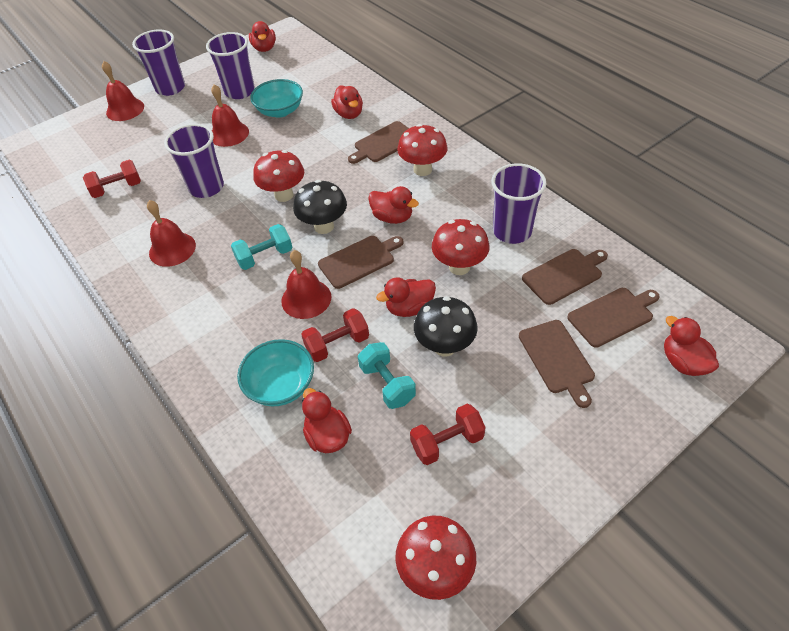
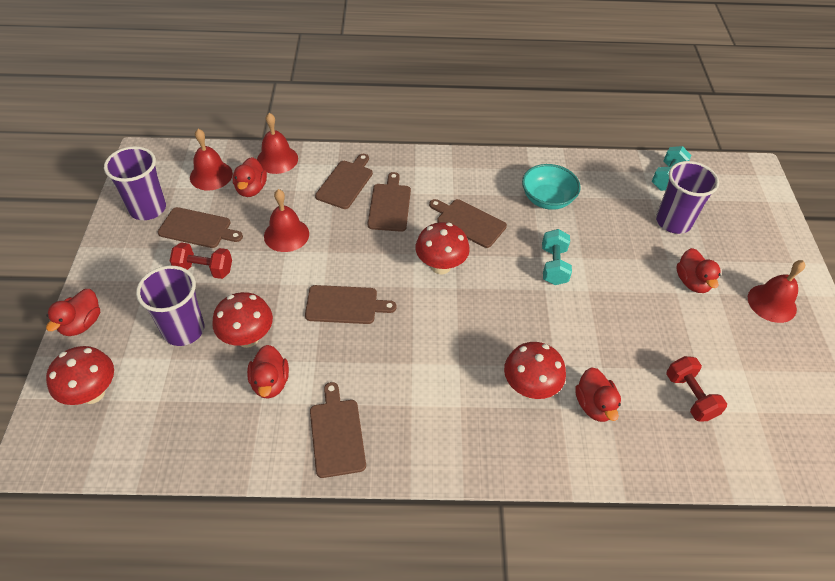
black mushroom: 2 -> 0
brown cutting board: 5 -> 6
purple cup: 4 -> 3
red duck: 6 -> 5
red dumbbell: 3 -> 2
turquoise bowl: 2 -> 1

